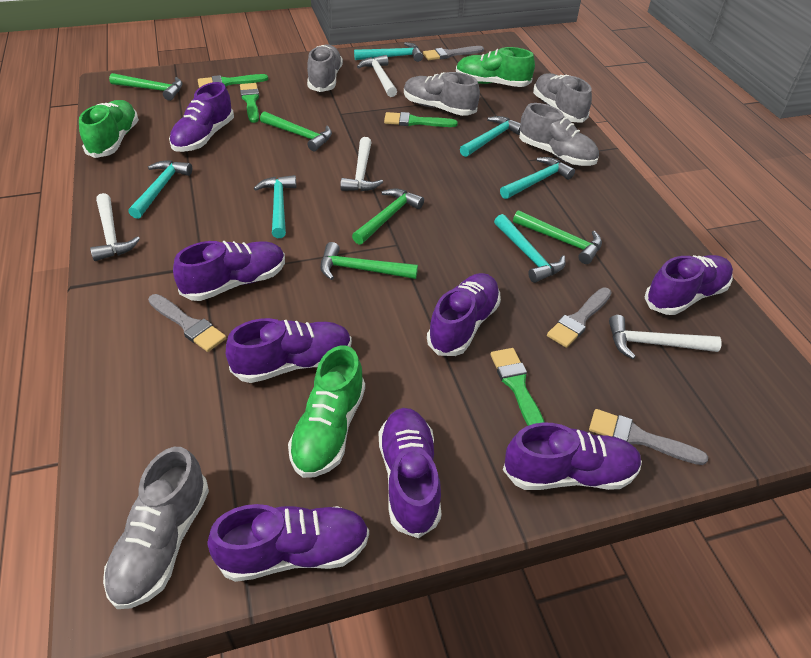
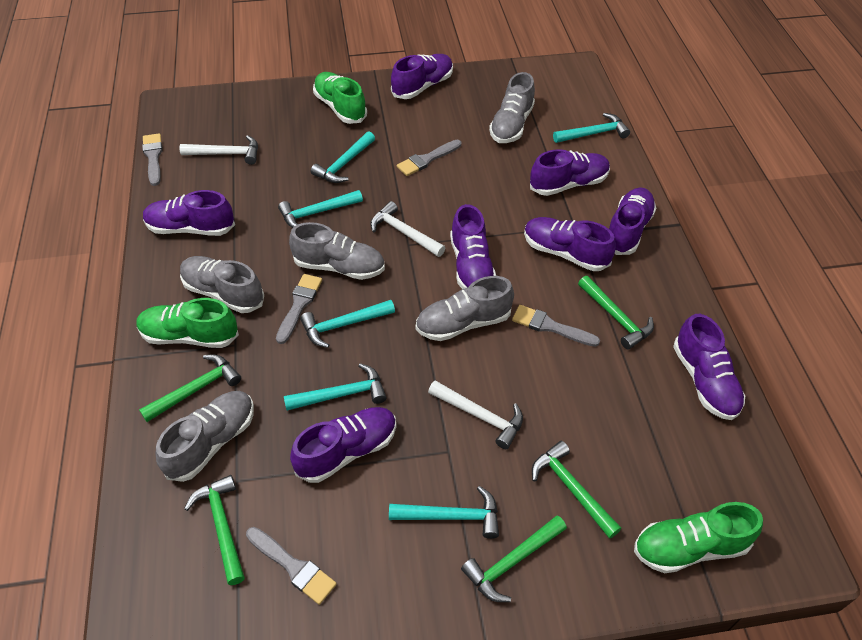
green brush: 4 -> 0
grey brush: 4 -> 5
white hammer: 4 -> 3

